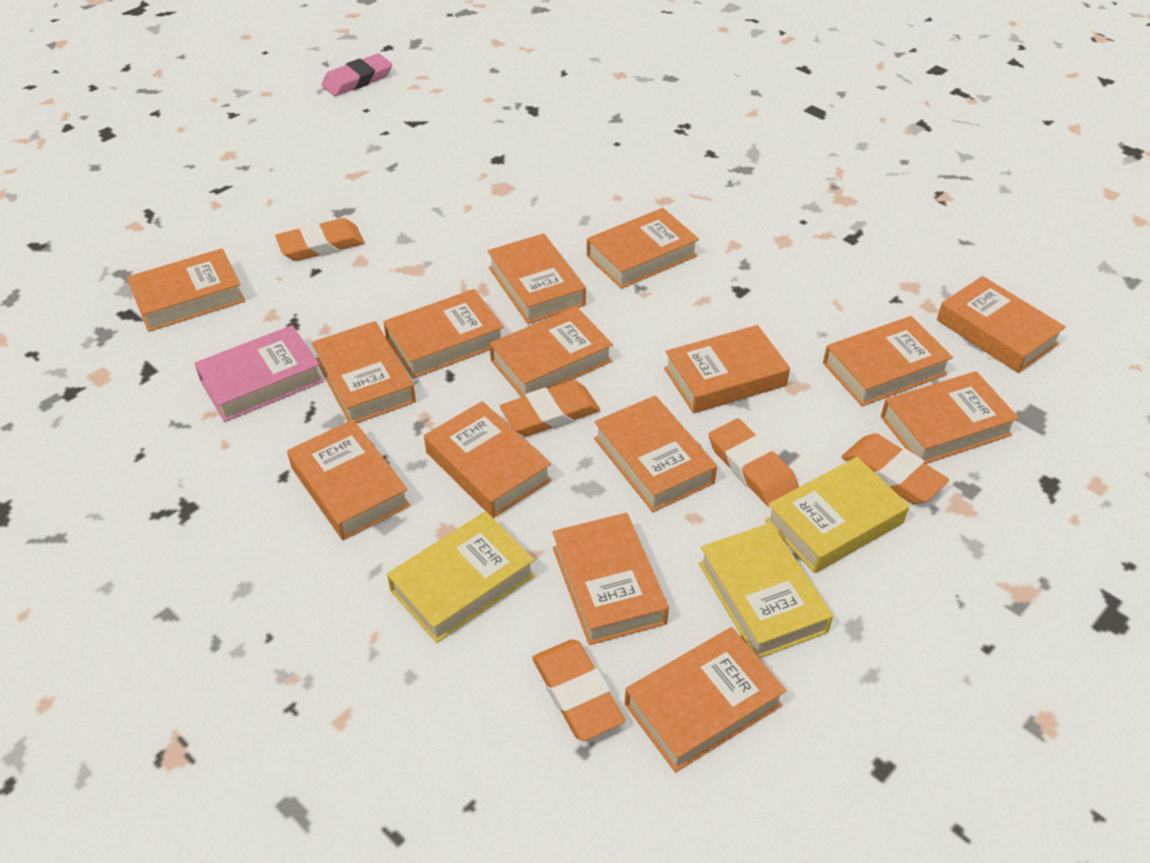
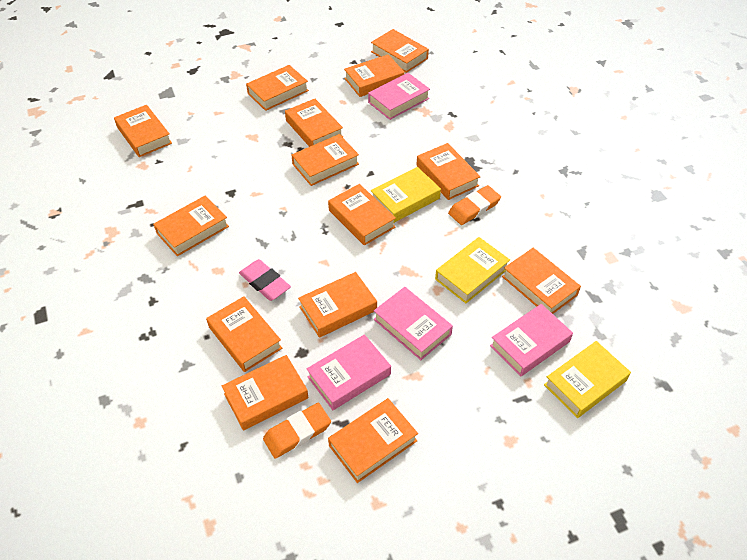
orange book: 15 -> 14
orange eraser: 5 -> 2
pink book: 1 -> 4

